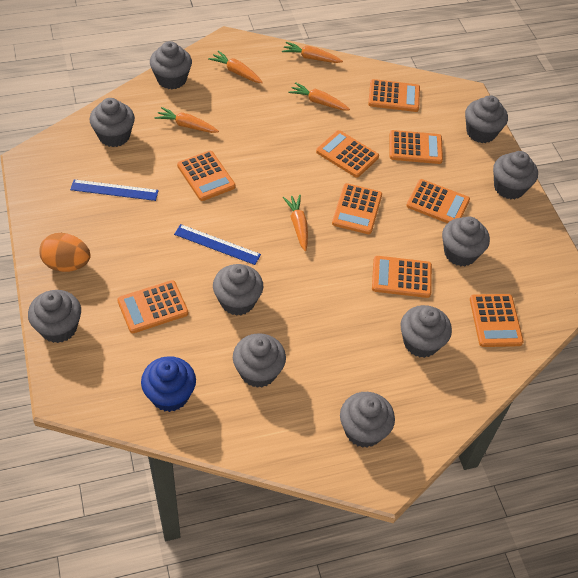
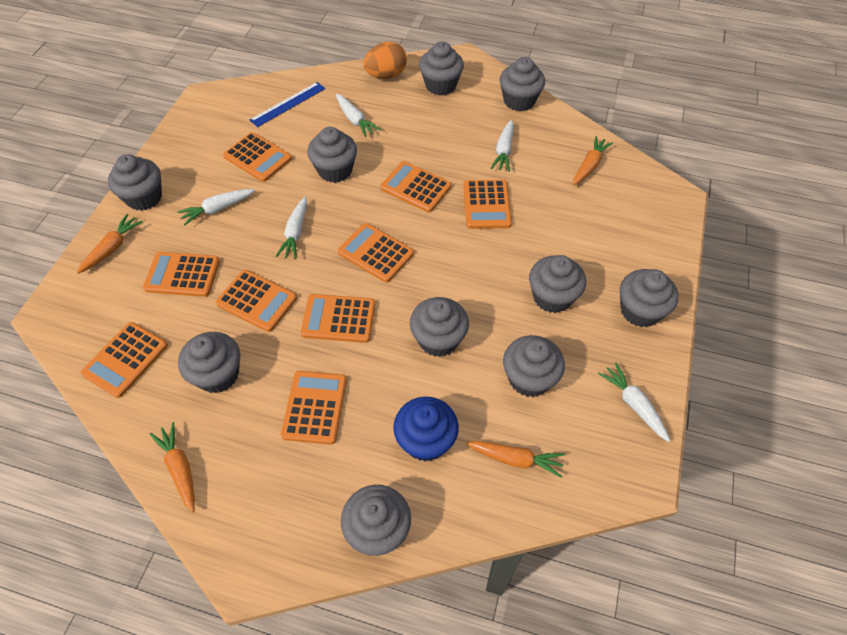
blue ruler: 2 -> 1
orange carrot: 5 -> 4
white carrot: 0 -> 5

